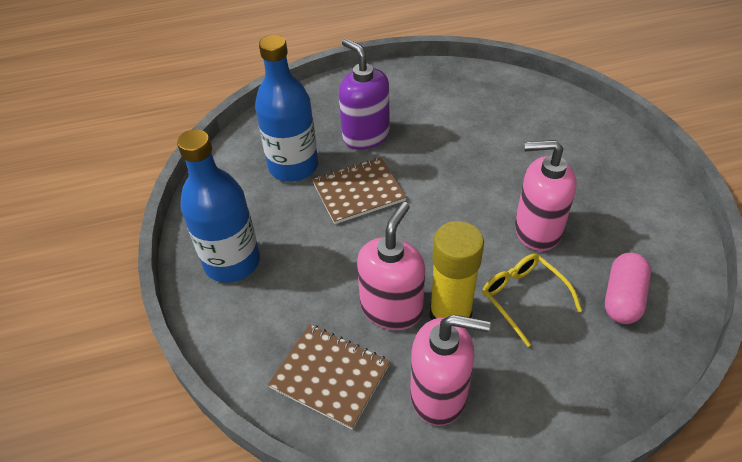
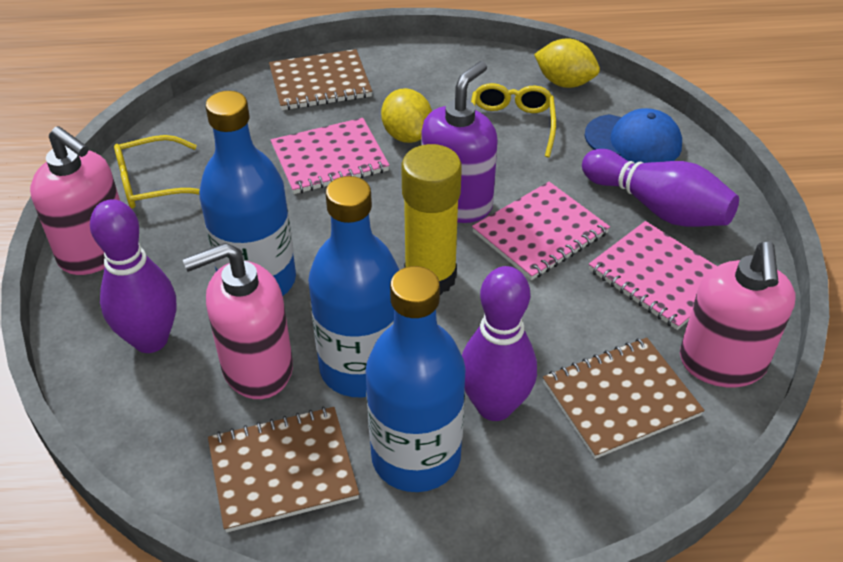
blue bottle: 2 -> 3
blue cap: 0 -> 1
brown notebook: 2 -> 3
pink capsule: 1 -> 0
pink notebook: 0 -> 3
purple bowling pin: 0 -> 3
yellow glasses: 1 -> 2
yellow lemon: 0 -> 2

